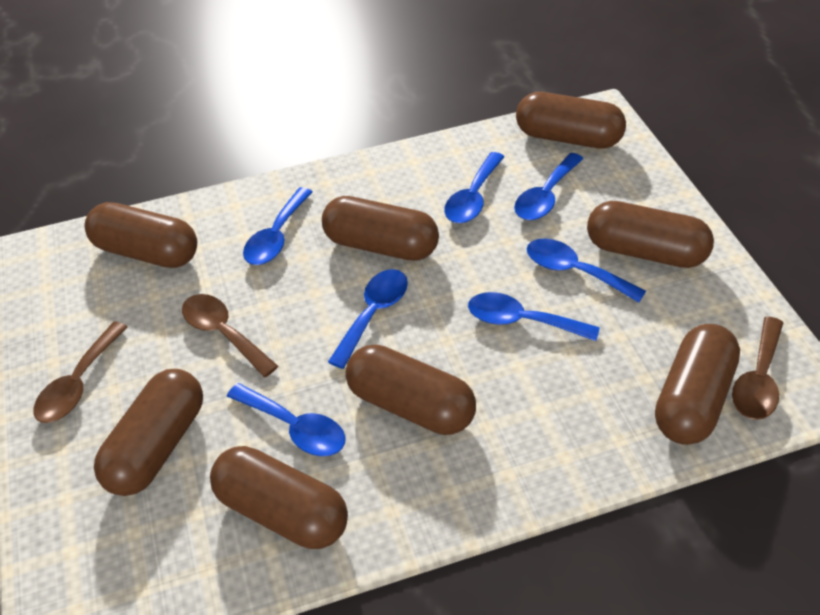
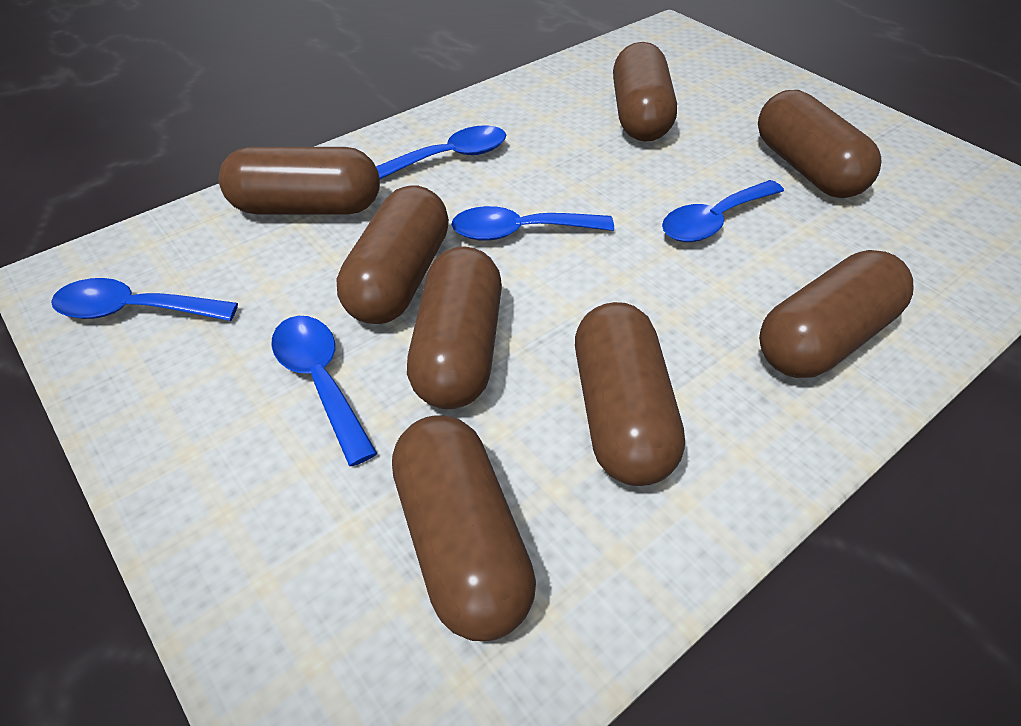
blue spoon: 7 -> 5
brown spoon: 3 -> 0

